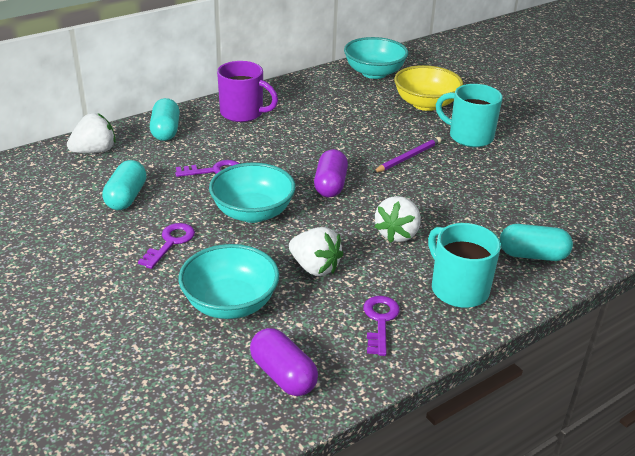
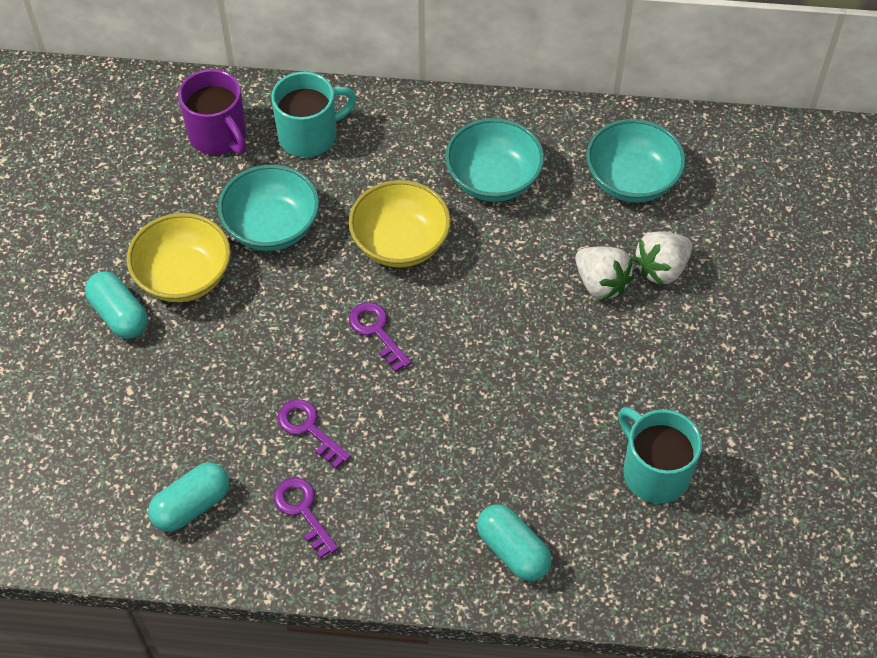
purple capsule: 2 -> 0
purple pencil: 1 -> 0
white strawberry: 3 -> 2
yellow bowl: 1 -> 2

